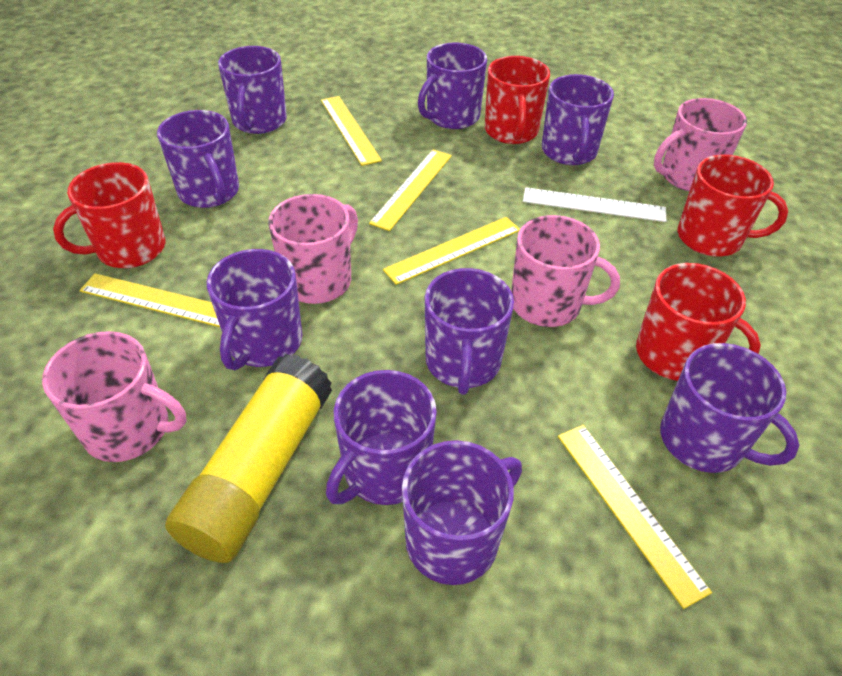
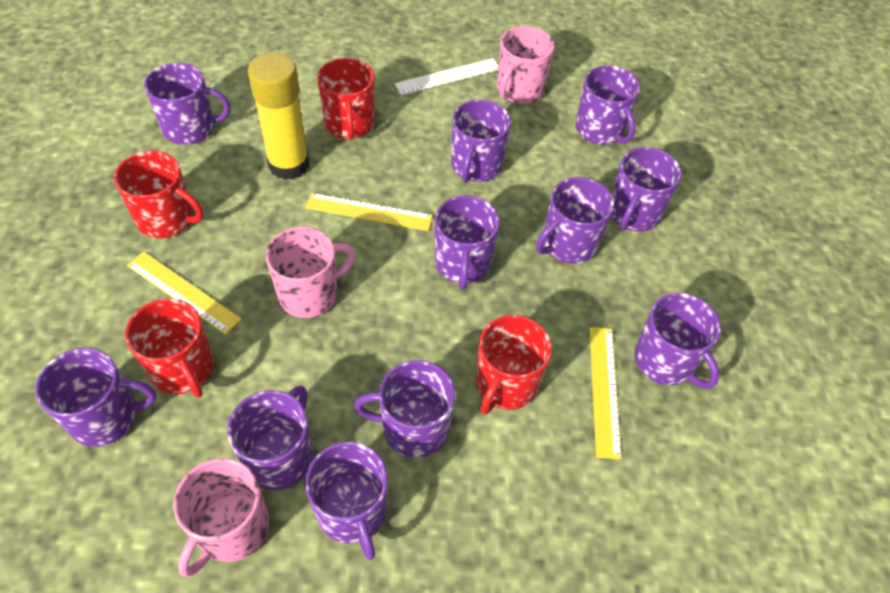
pink mug: 4 -> 3
purple mug: 9 -> 11
yellow ruler: 5 -> 3

